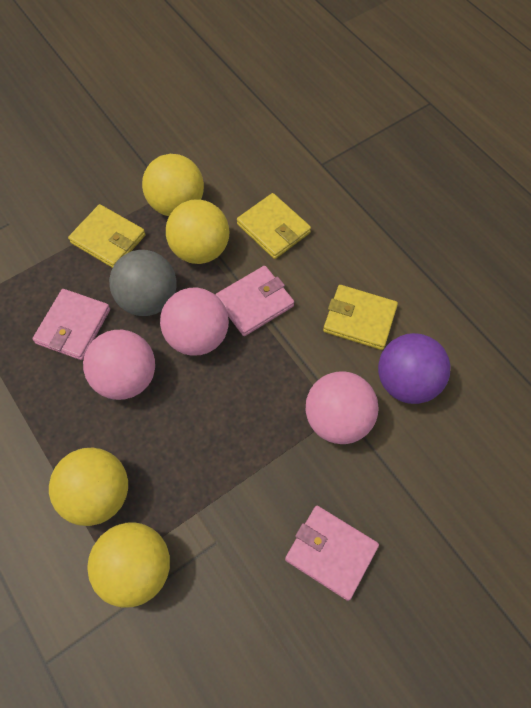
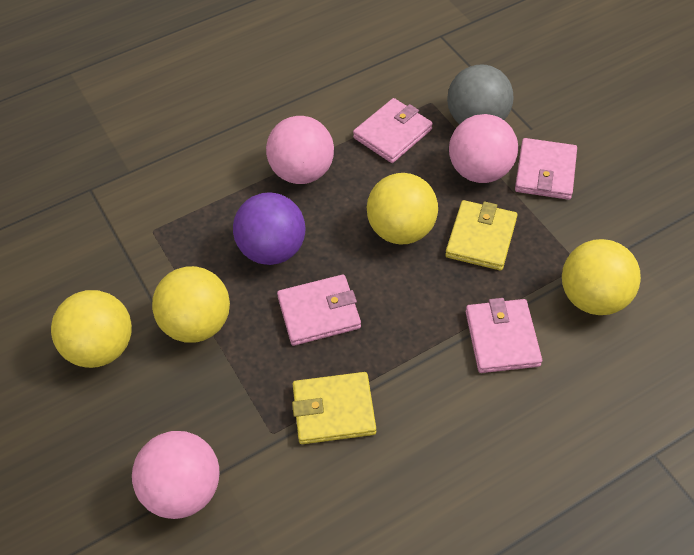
pink wallet: 3 -> 4
yellow wallet: 3 -> 2

